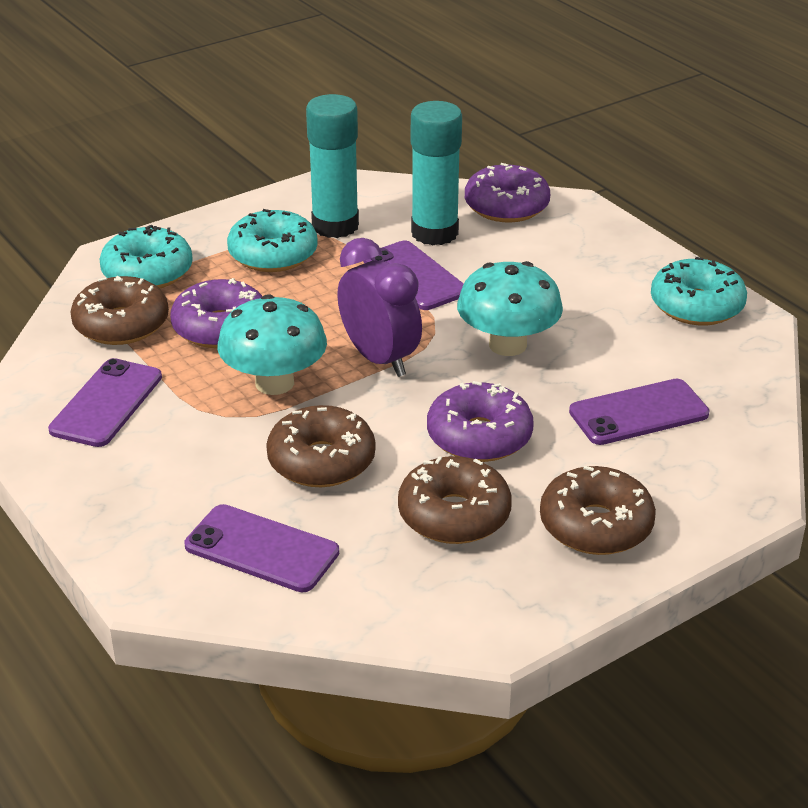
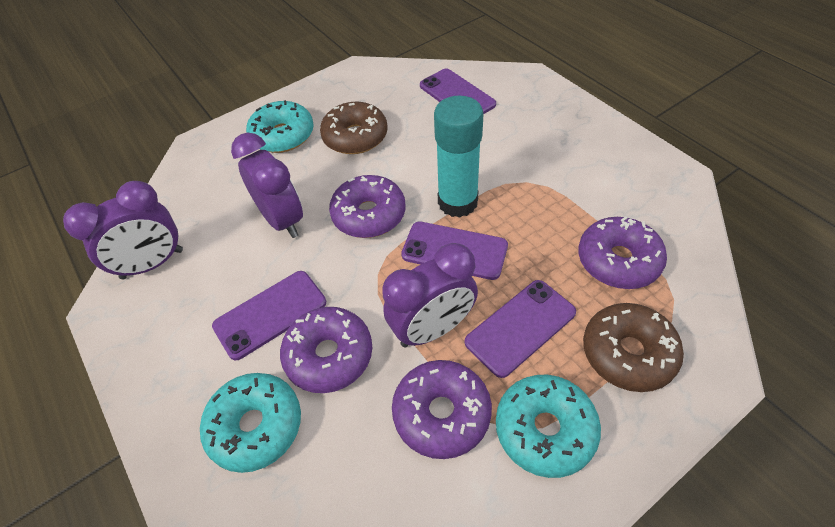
brown donut: 4 -> 2
purple clock: 1 -> 3
purple donut: 3 -> 4
turquoise glue stick: 2 -> 1
turquoise mushroom: 2 -> 0

